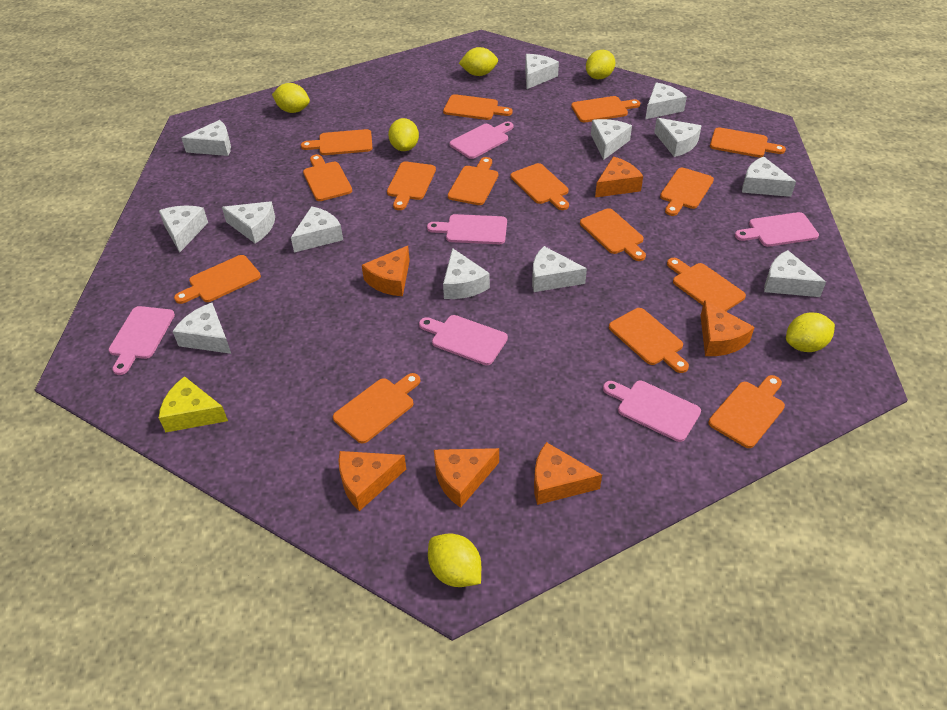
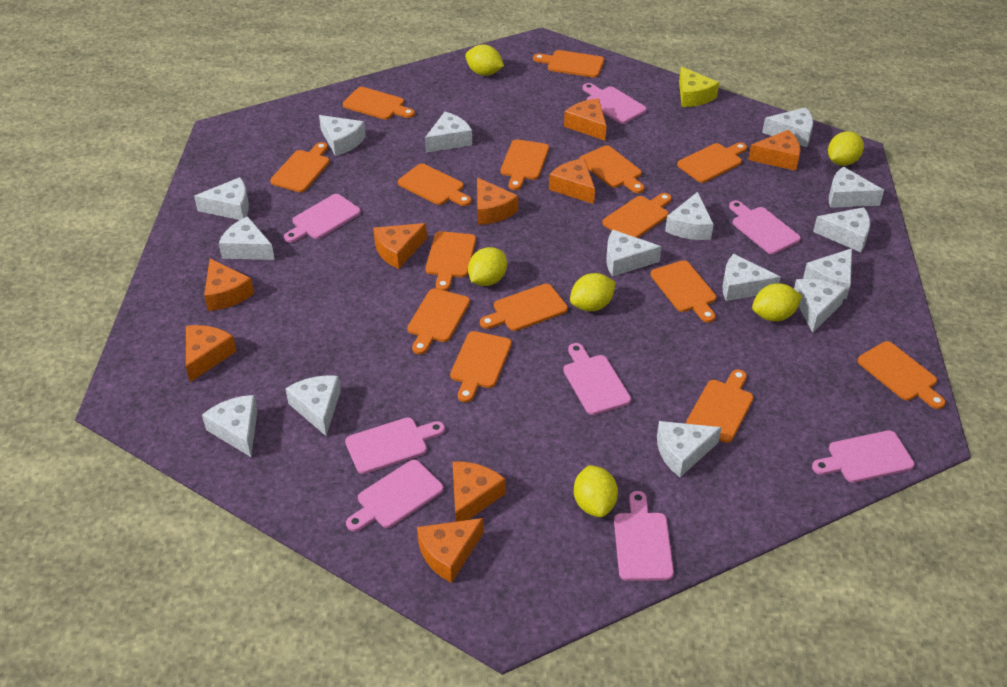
orange cheese: 6 -> 9
pink cutting board: 6 -> 8
white cheese: 13 -> 15

